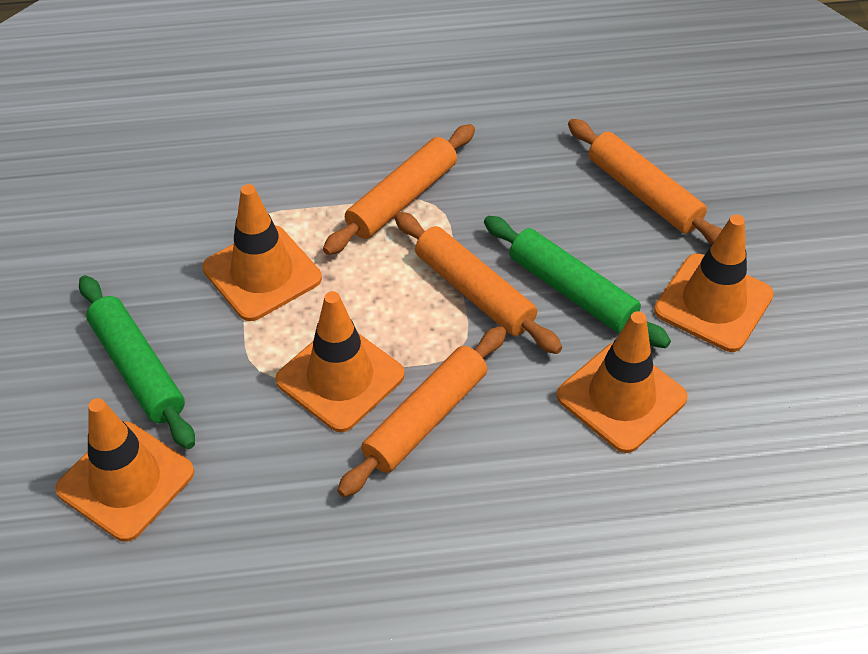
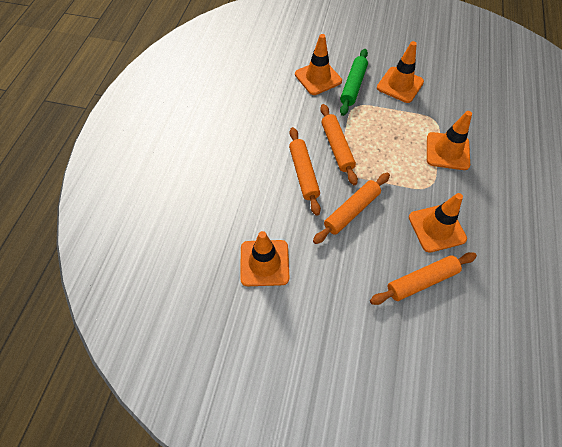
green rolling pin: 2 -> 1

